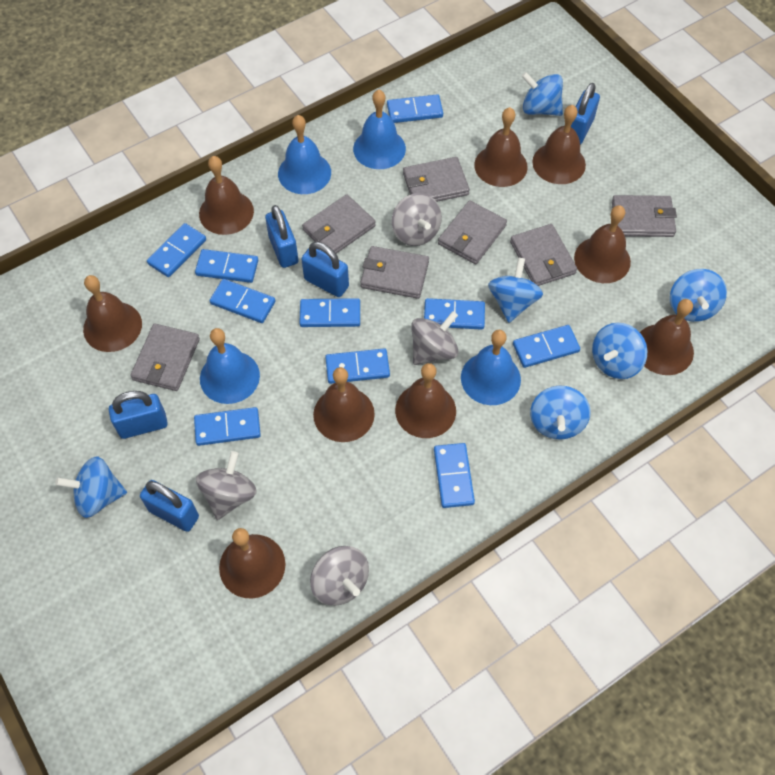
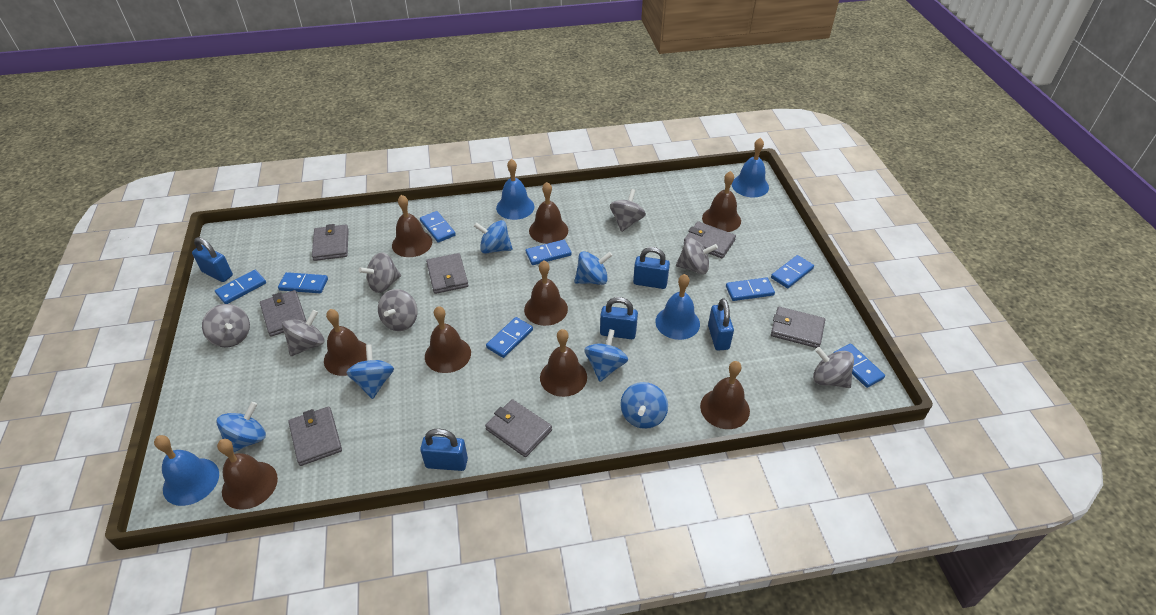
blue domino: 10 -> 8
grey spinning top: 4 -> 7

